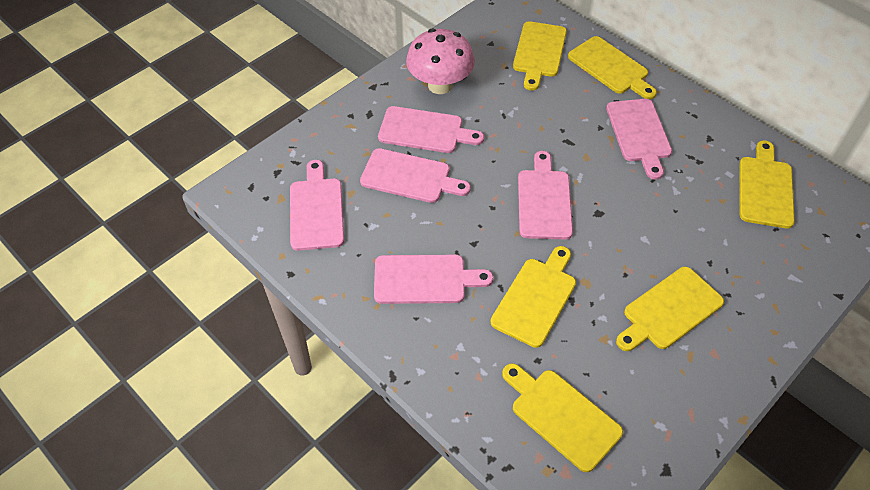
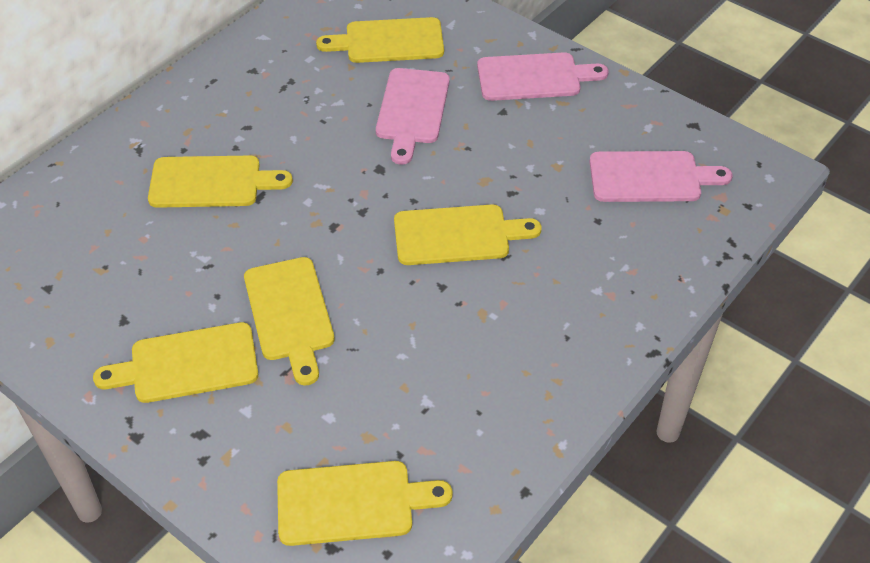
pink cutting board: 6 -> 3
pink mushroom: 1 -> 0

